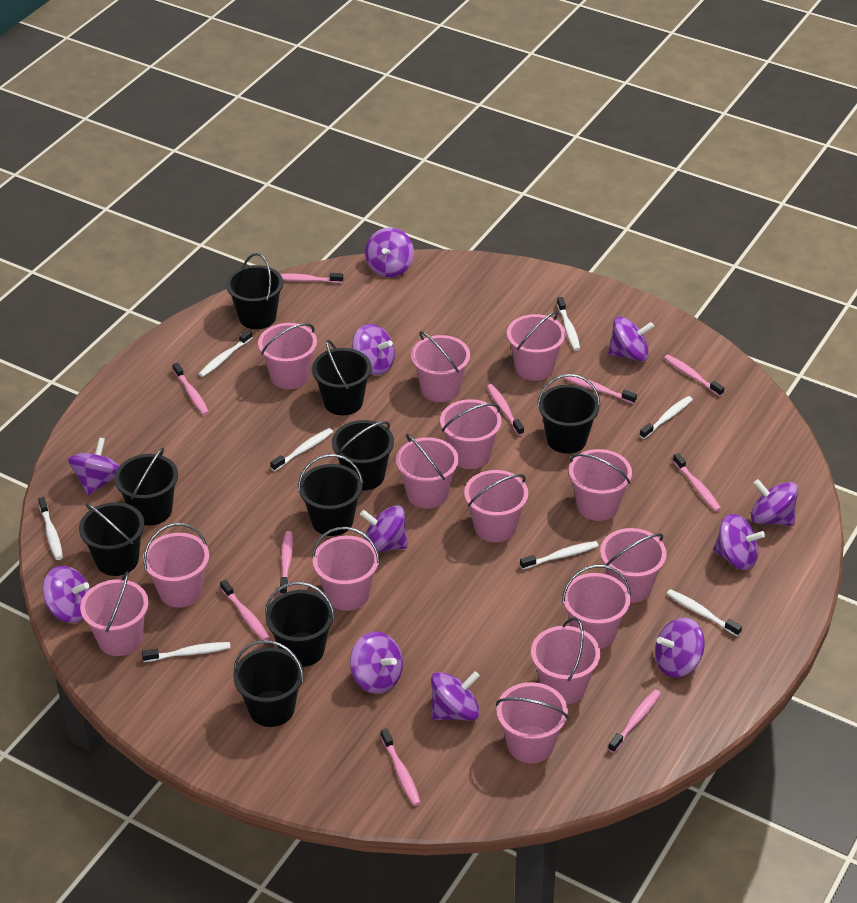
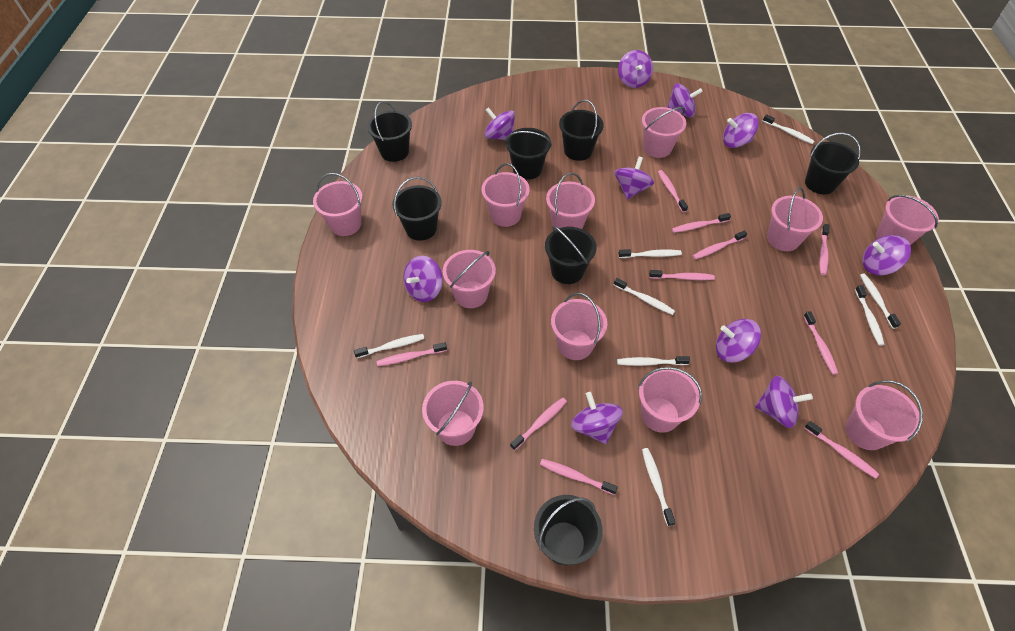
black bucket: 9 -> 7
pink bucket: 14 -> 11
purple spinning top: 11 -> 10

